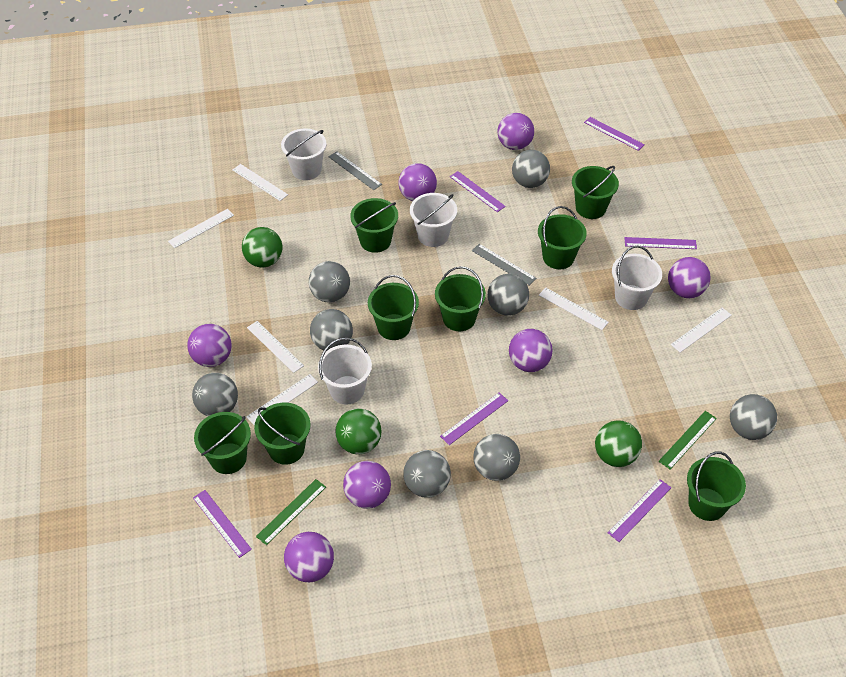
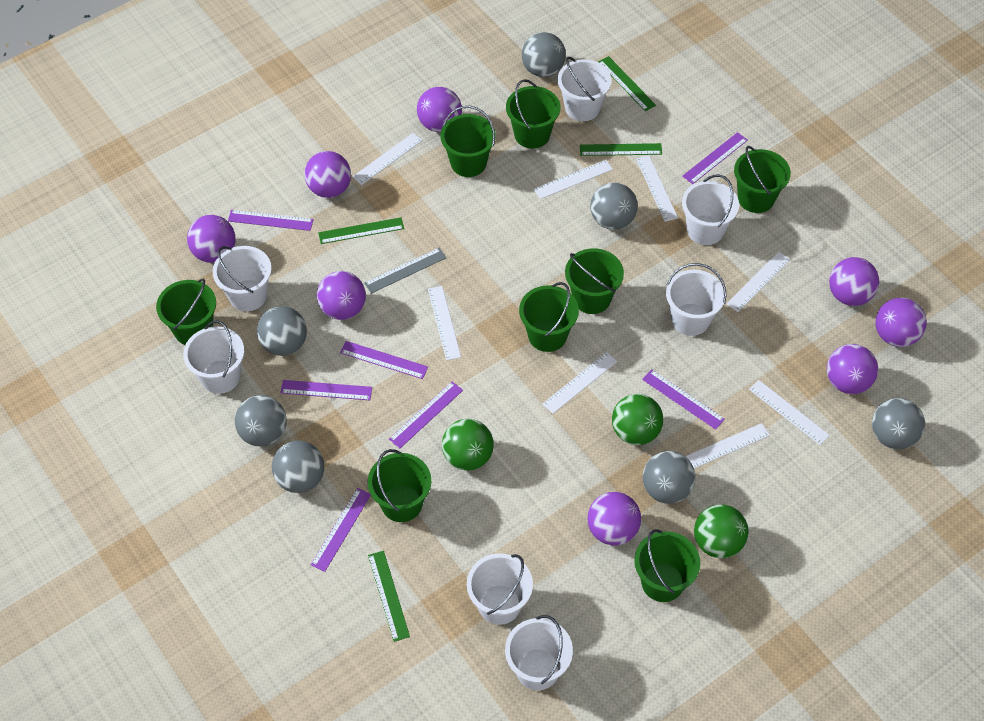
green ruler: 2 -> 4
grey ball: 8 -> 7
grey ruler: 2 -> 1
purple ball: 7 -> 8
purple ruler: 6 -> 7
white bucket: 4 -> 7
white ruler: 6 -> 8

